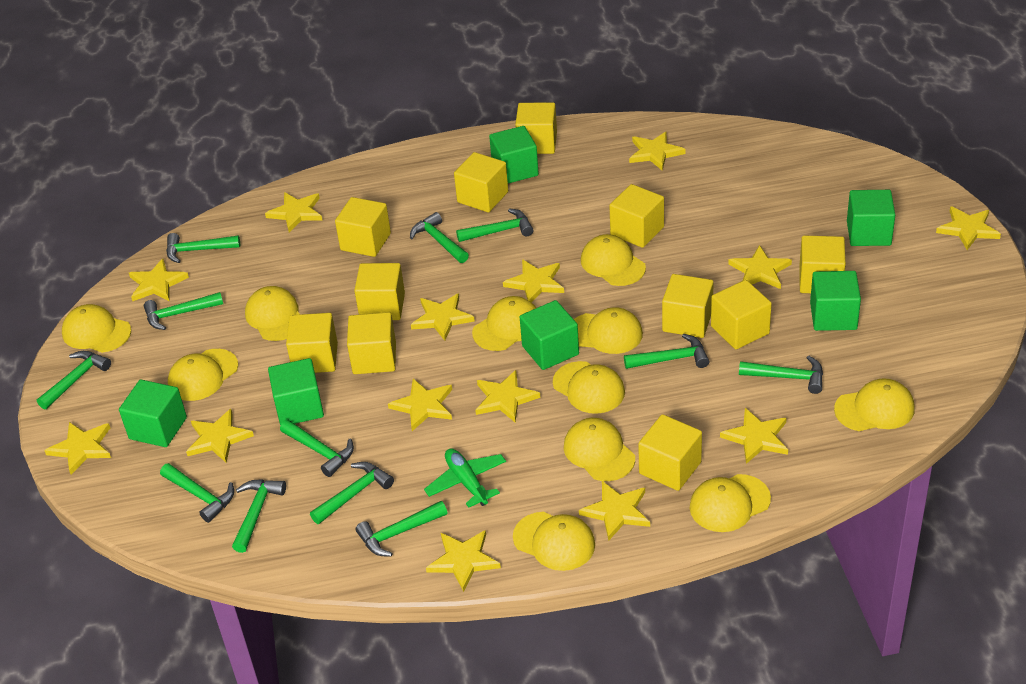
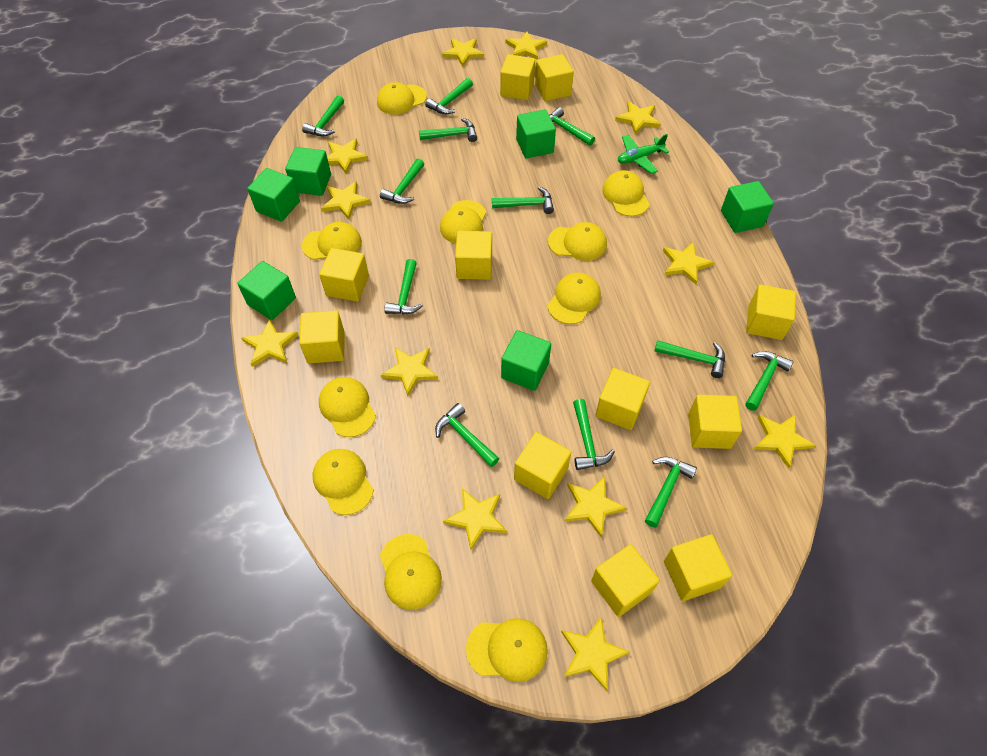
yellow cap: 11 -> 10
yellow star: 14 -> 12

